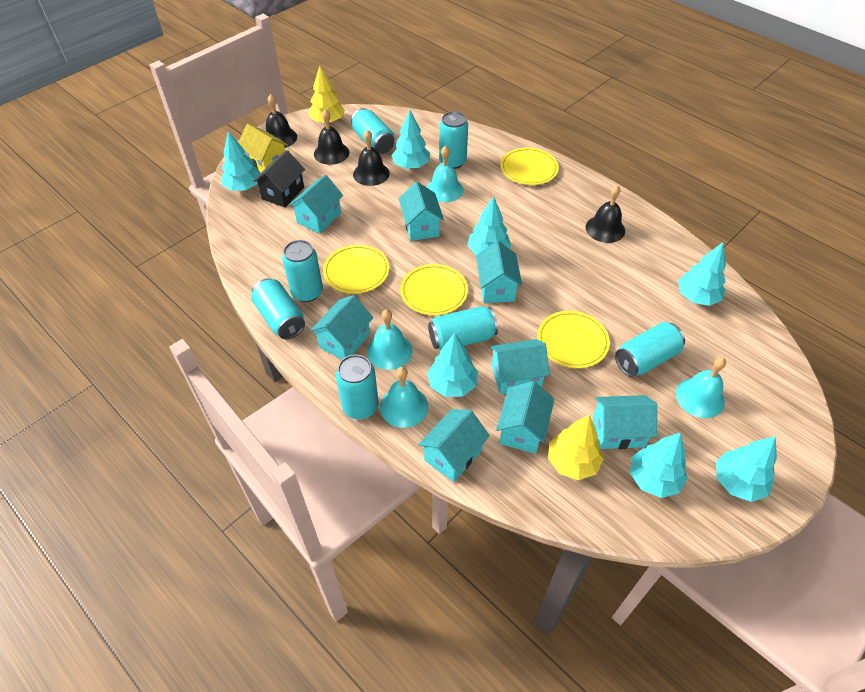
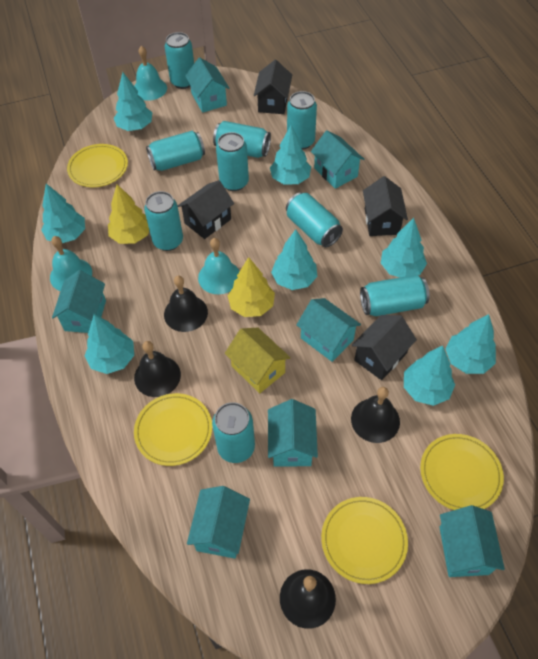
black house: 1 -> 4
turquoise bell: 4 -> 3
turquoise can: 7 -> 9
turquoise house: 8 -> 7
turquoise tree: 7 -> 8

